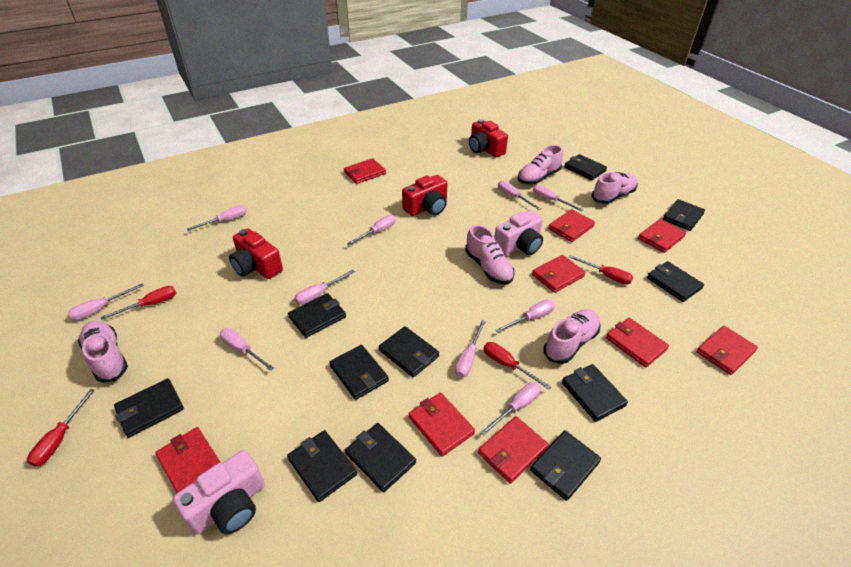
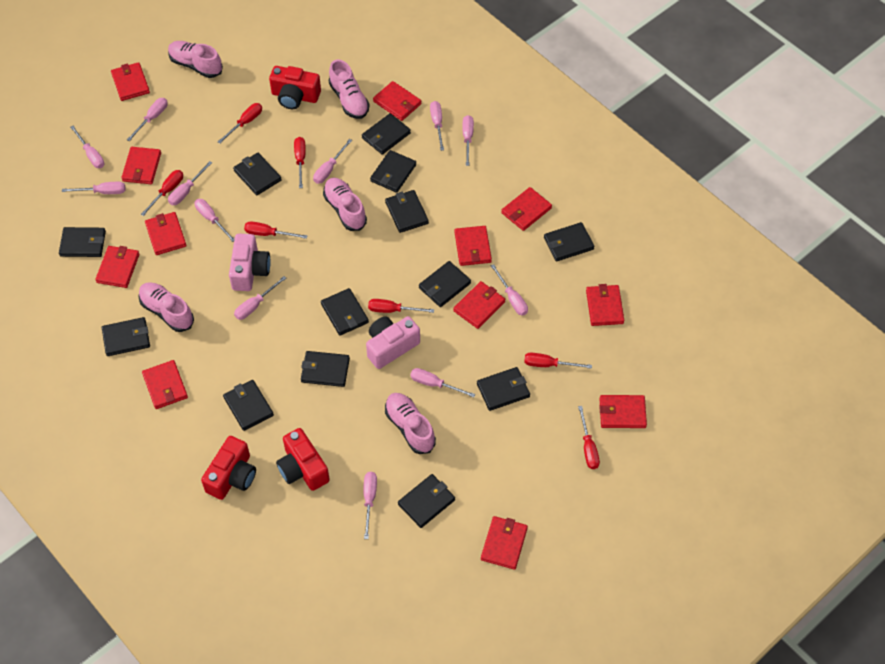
black wallet: 11 -> 13
pink screwdriver: 10 -> 12
red screwdriver: 4 -> 7
red wallet: 9 -> 12

